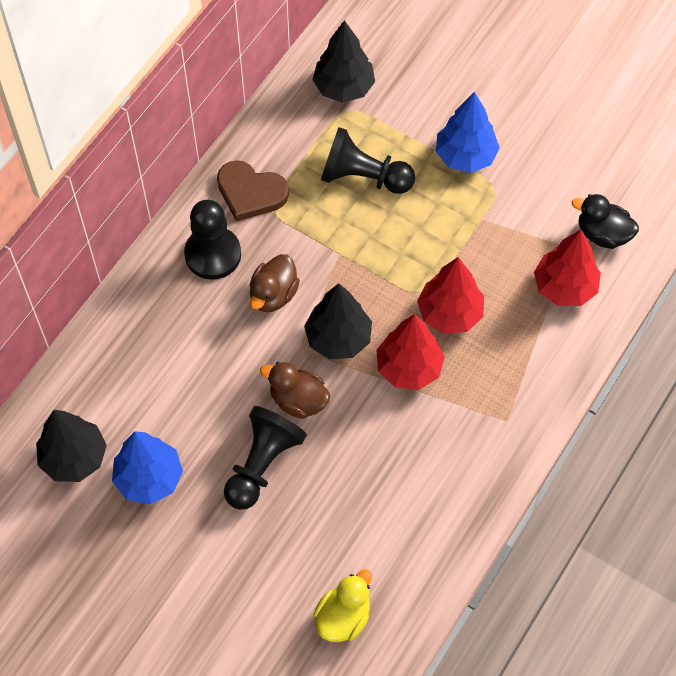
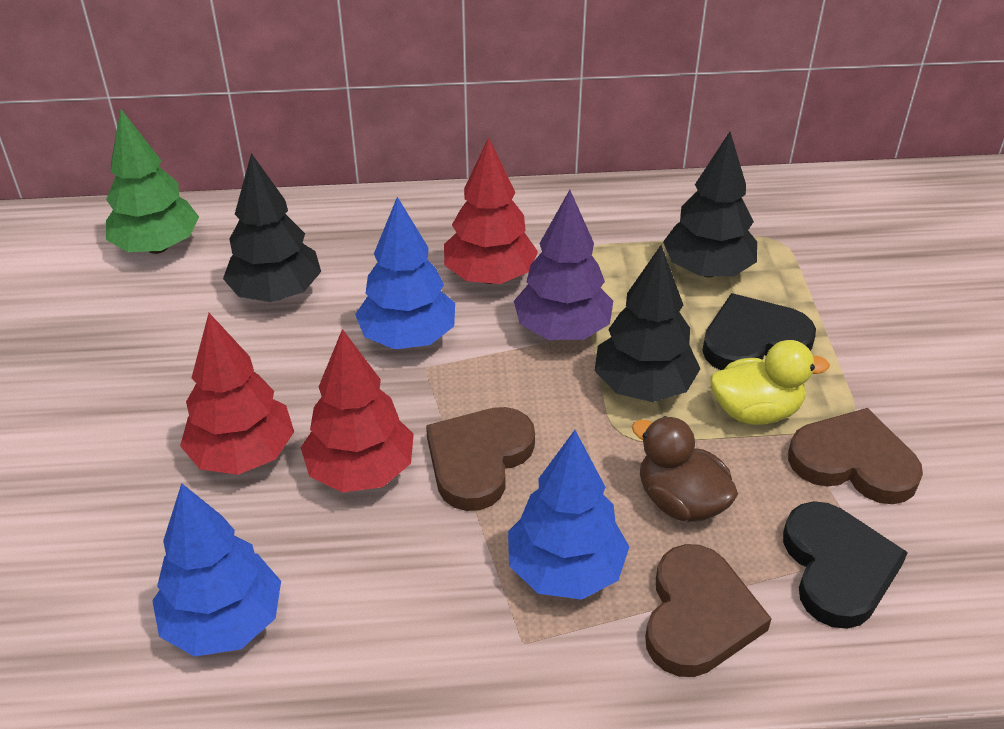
black duck: 1 -> 0
black heart: 0 -> 2
black pawn: 3 -> 0
blue tree: 2 -> 3
brown duck: 2 -> 1
brown heart: 1 -> 3
green tree: 0 -> 1
purple tree: 0 -> 1

